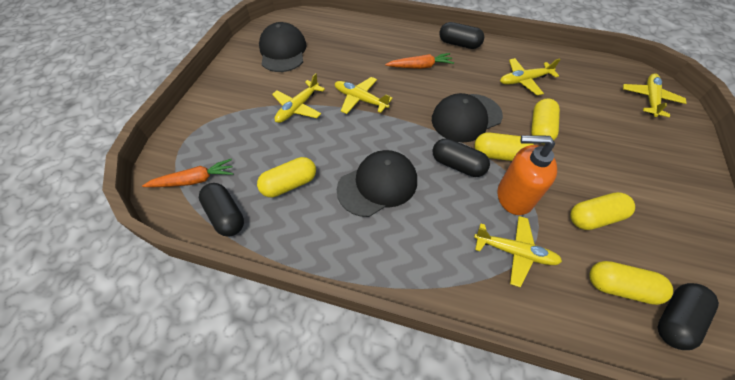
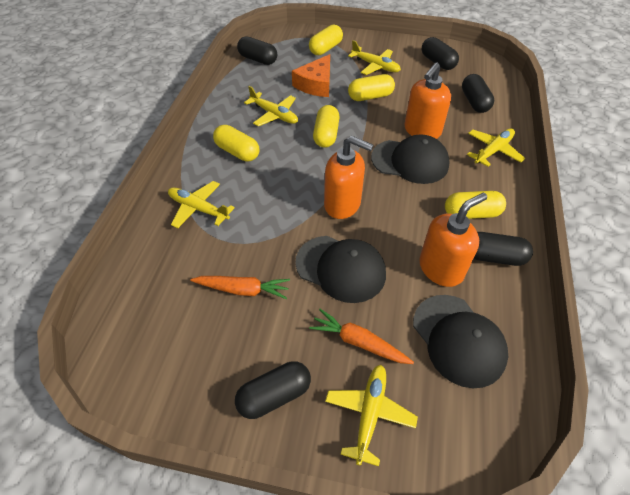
black capsule: 4 -> 5
orange cheese: 0 -> 1
orange soap dispenser: 1 -> 3

